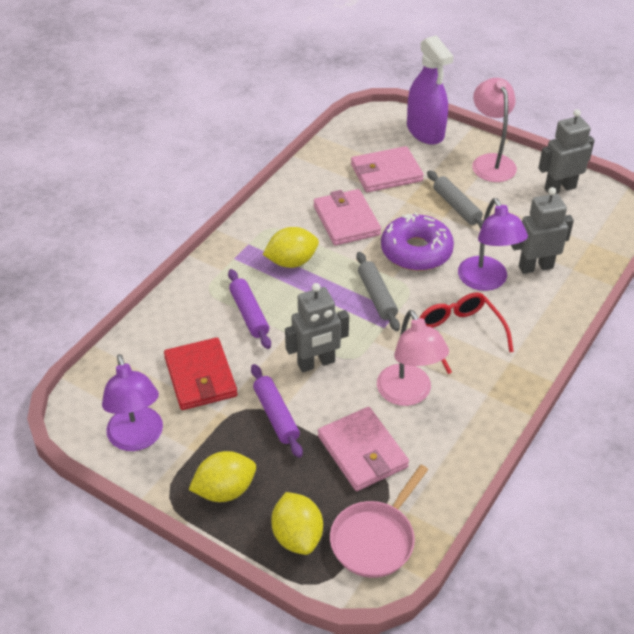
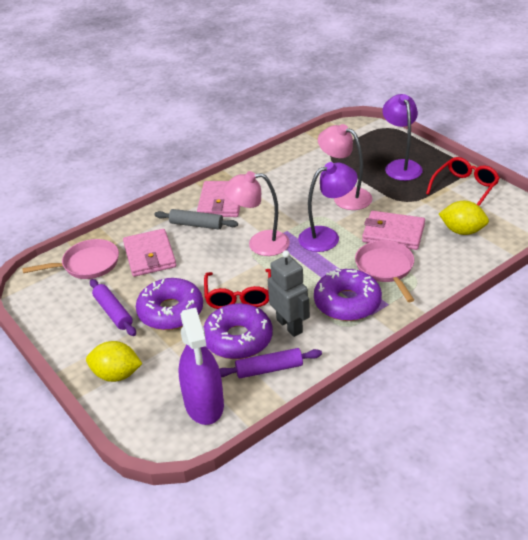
grey robot: 3 -> 1
grey rolling pin: 2 -> 1
pink pan: 1 -> 2
purple donut: 1 -> 3
red glasses: 1 -> 2
red wallet: 1 -> 0
yellow lemon: 3 -> 2

